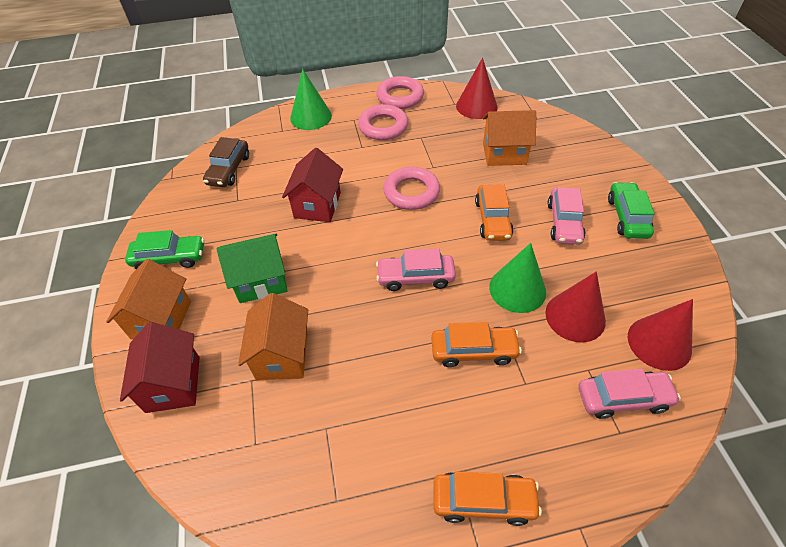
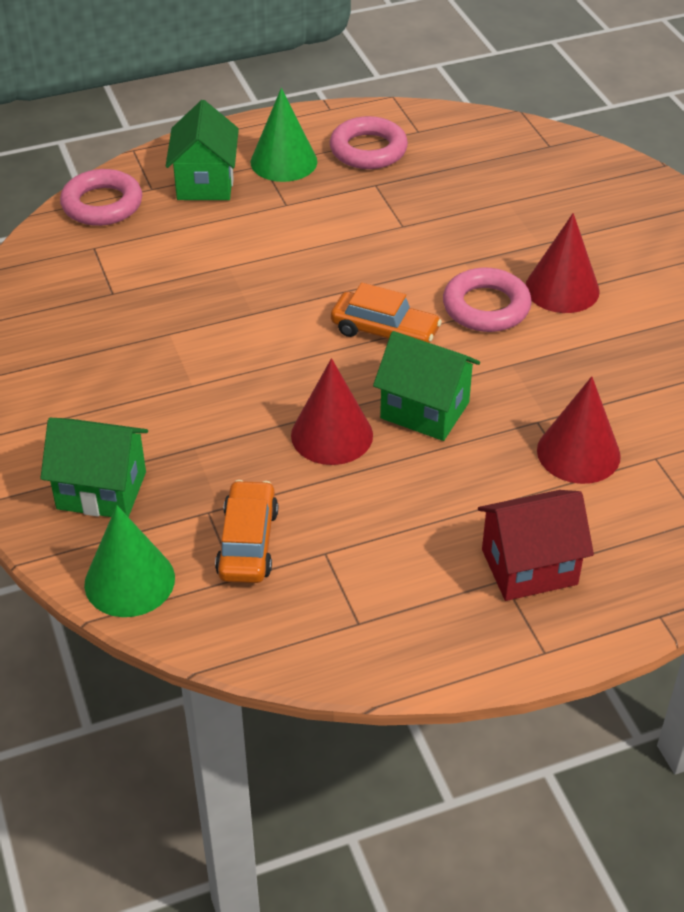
brown car: 1 -> 0
green car: 2 -> 0
green house: 1 -> 3
orange car: 3 -> 2
orange house: 3 -> 0
pink car: 3 -> 0
red house: 2 -> 1

